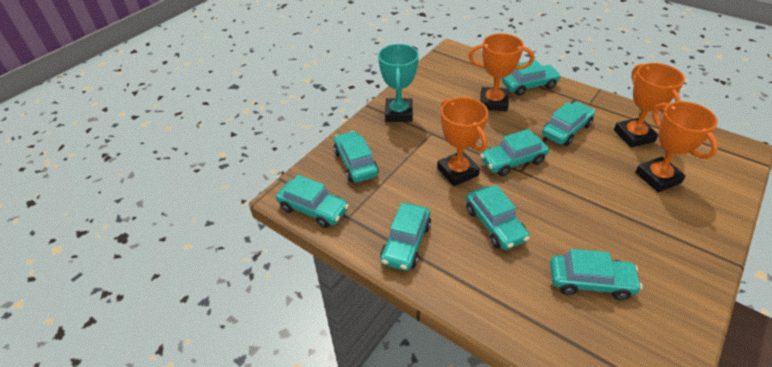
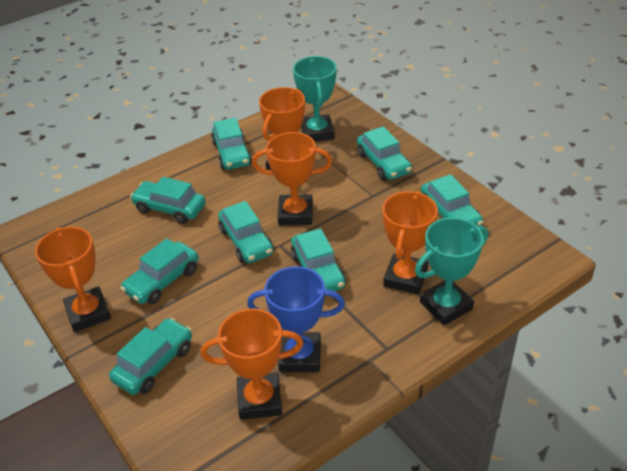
blue trophy: 0 -> 1
orange trophy: 4 -> 5
turquoise trophy: 1 -> 2

